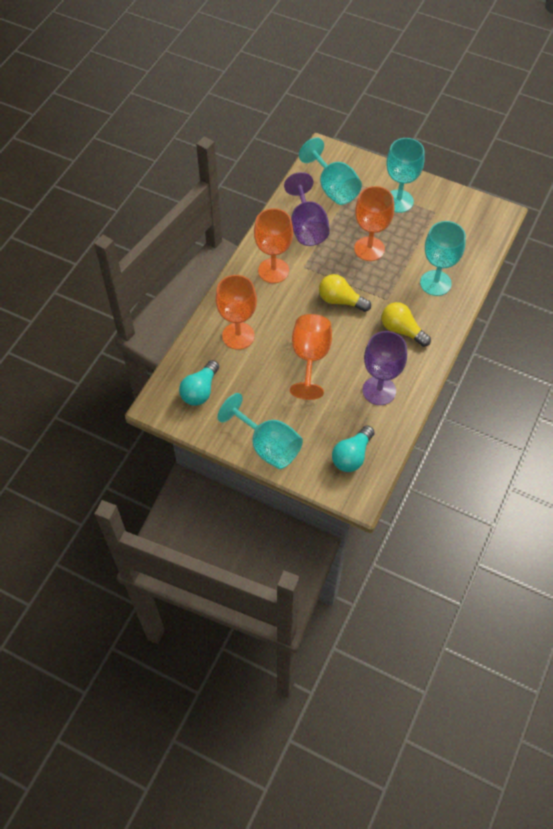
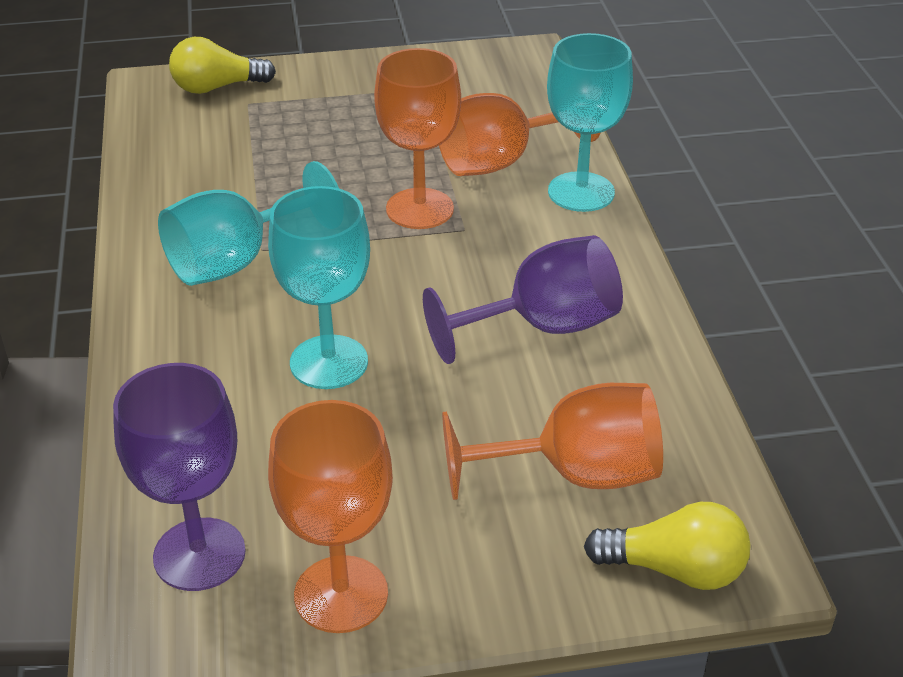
turquoise goblet: 4 -> 3
turquoise light bulb: 2 -> 0

